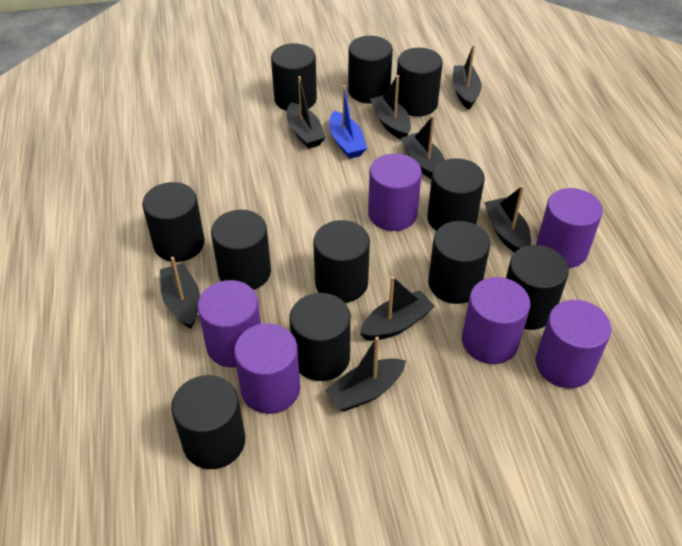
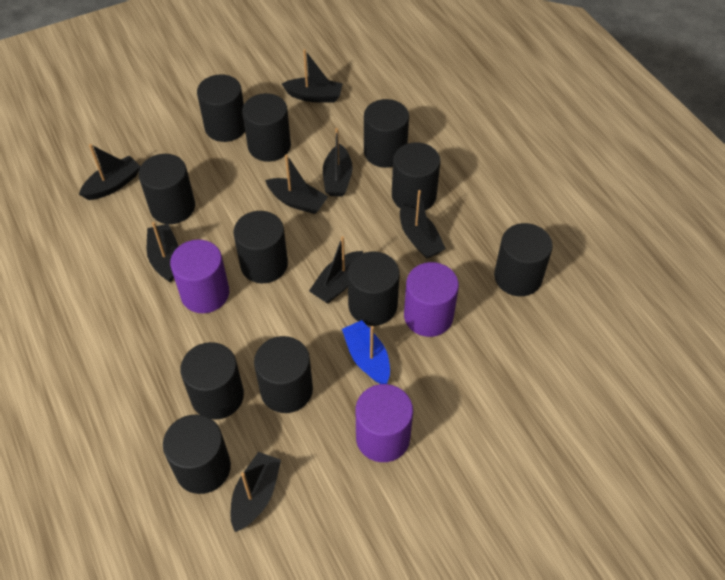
purple cylinder: 6 -> 3

